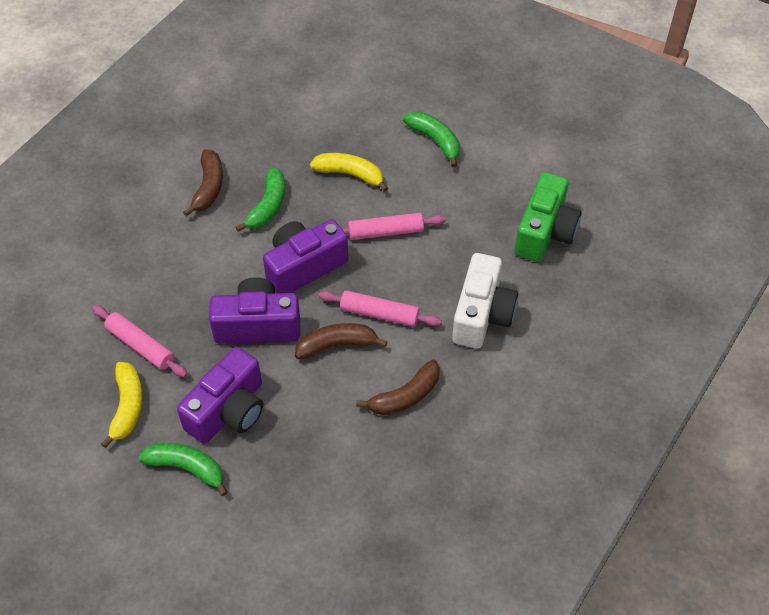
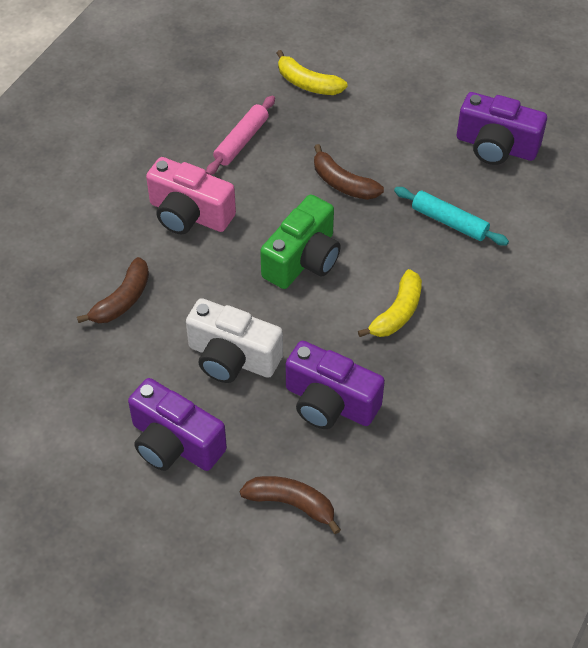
green banana: 3 -> 0
pink camera: 0 -> 1
pink rolling pin: 3 -> 1
turquoise rolling pin: 0 -> 1

